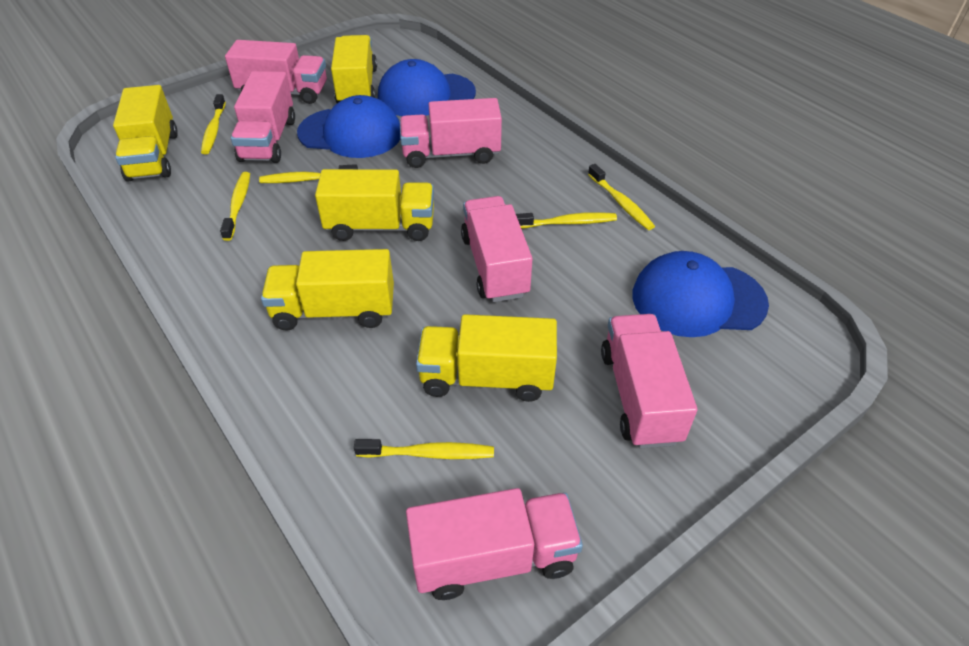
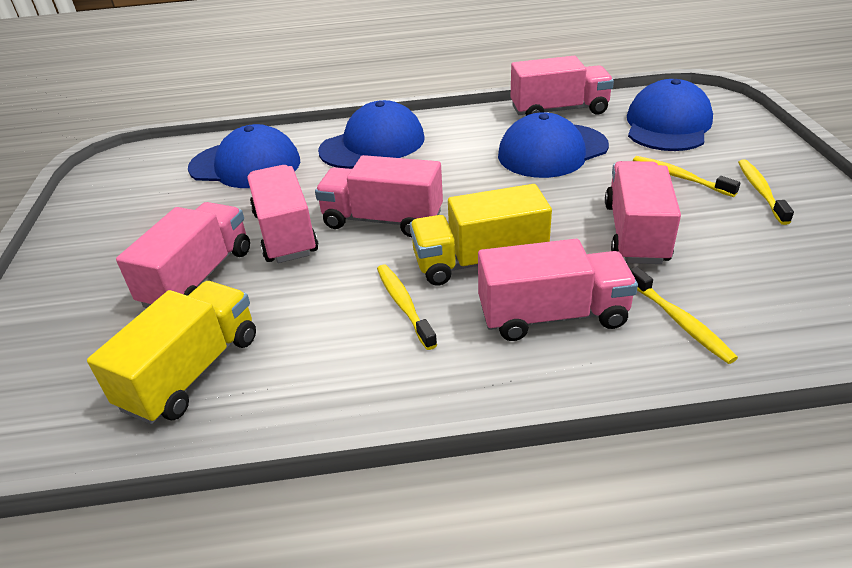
blue cap: 3 -> 4
yellow toothbrush: 6 -> 4
yellow truck: 5 -> 2

